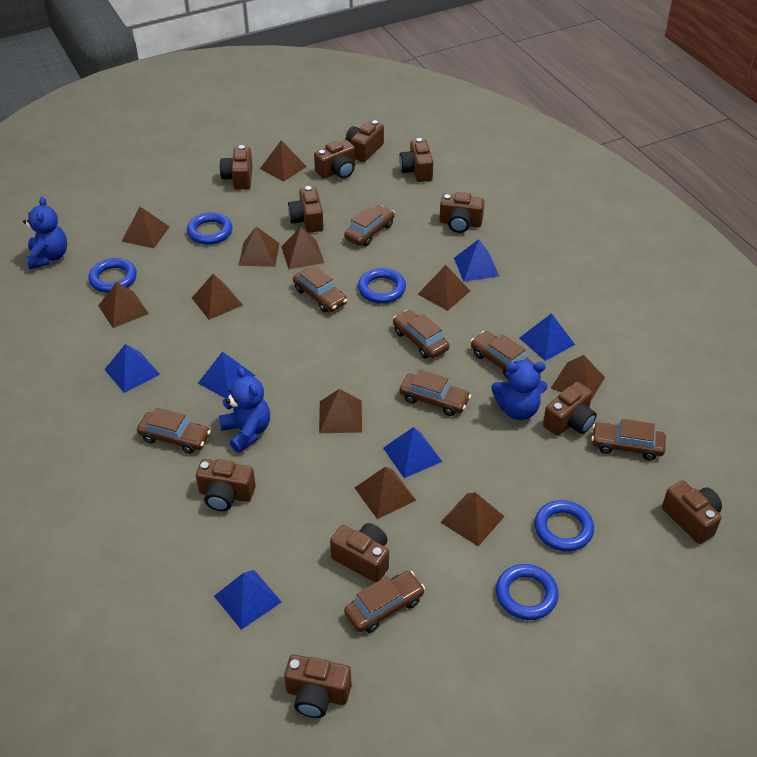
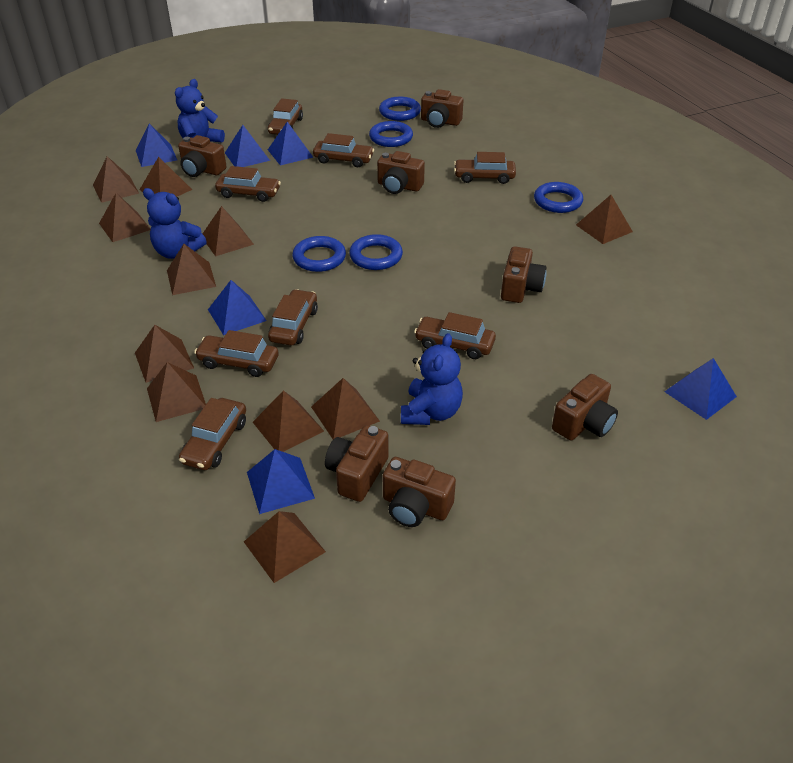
brown camera: 11 -> 7

